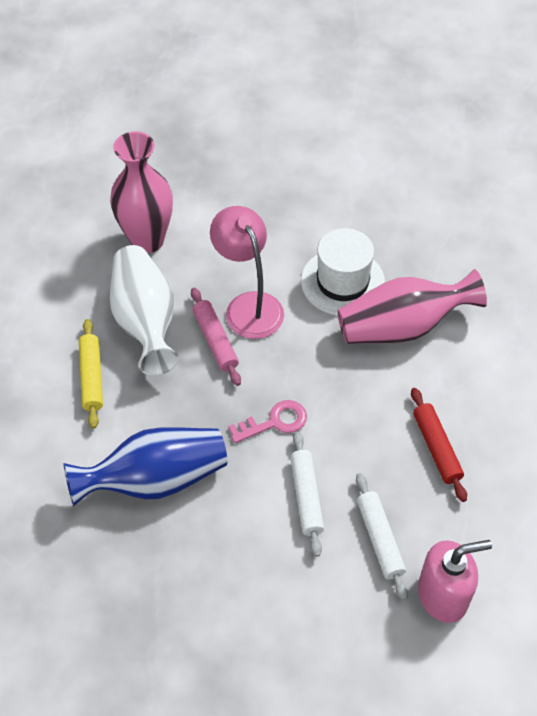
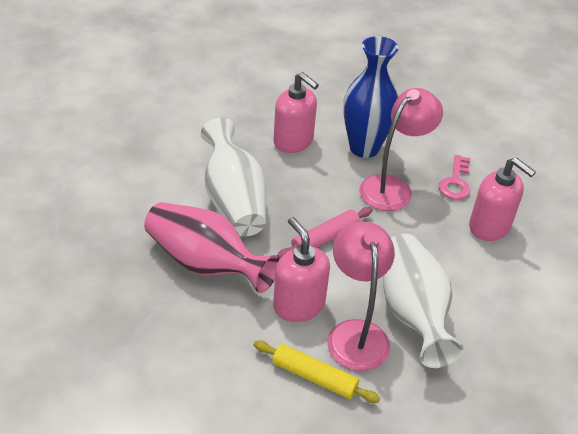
pink lamp: 1 -> 2
pink soap dispenser: 1 -> 3
pink vase: 2 -> 1
red rolling pin: 1 -> 0
white hat: 1 -> 0
white rolling pin: 2 -> 0
white vase: 1 -> 2

